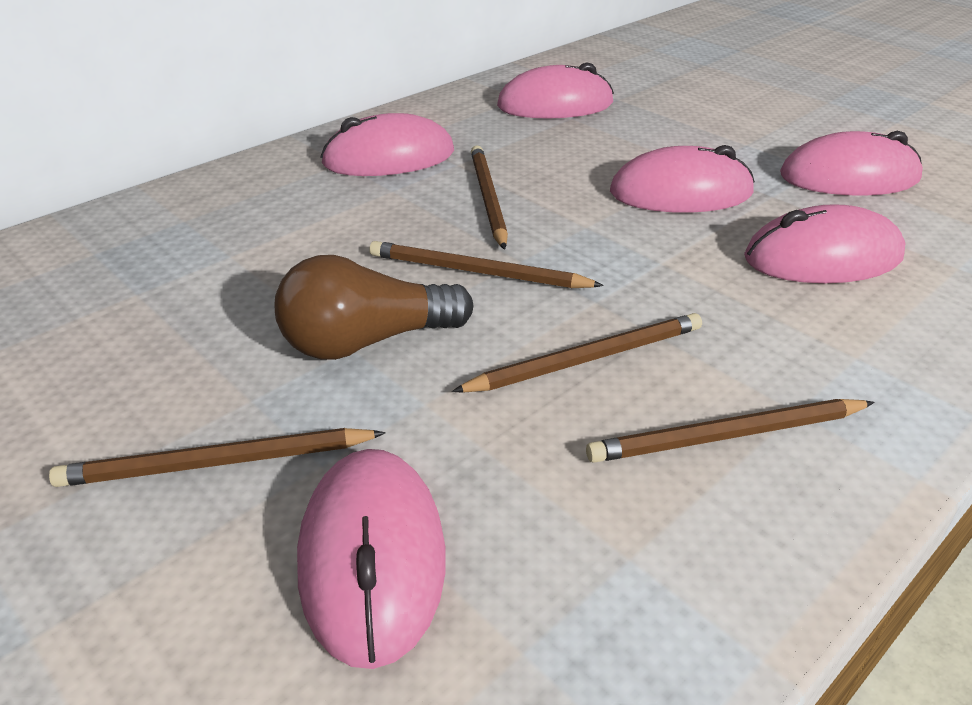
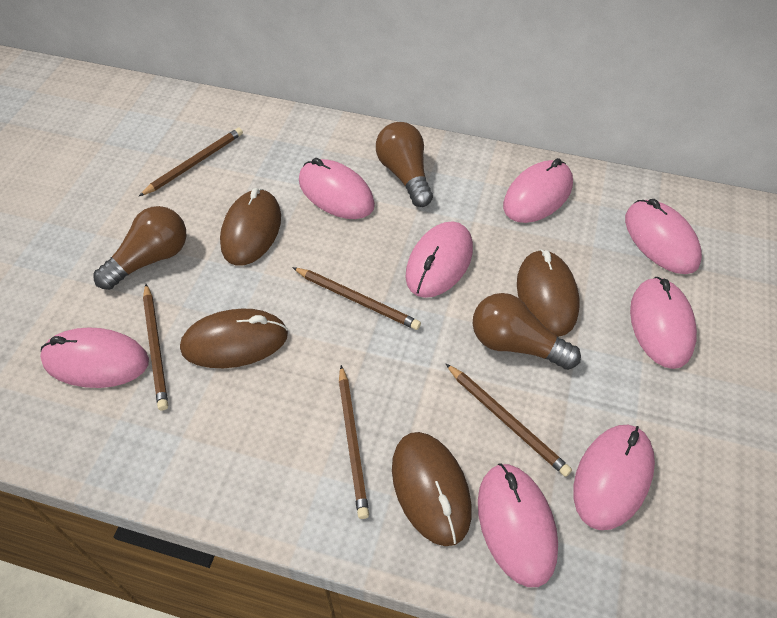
brown light bulb: 1 -> 3
brown mouse: 0 -> 4
pink mouse: 6 -> 8

